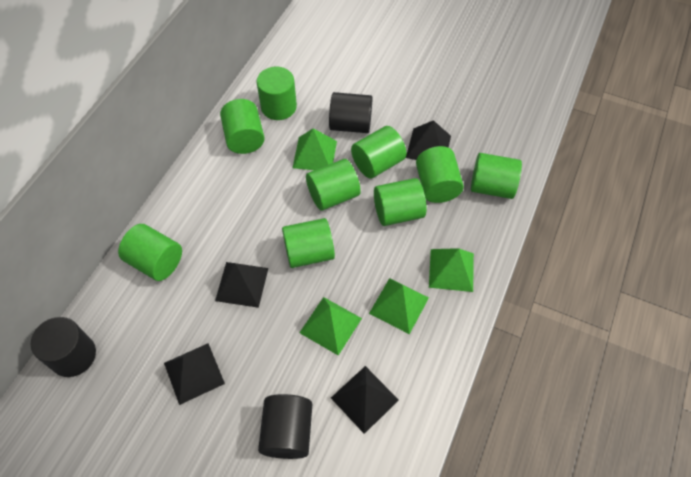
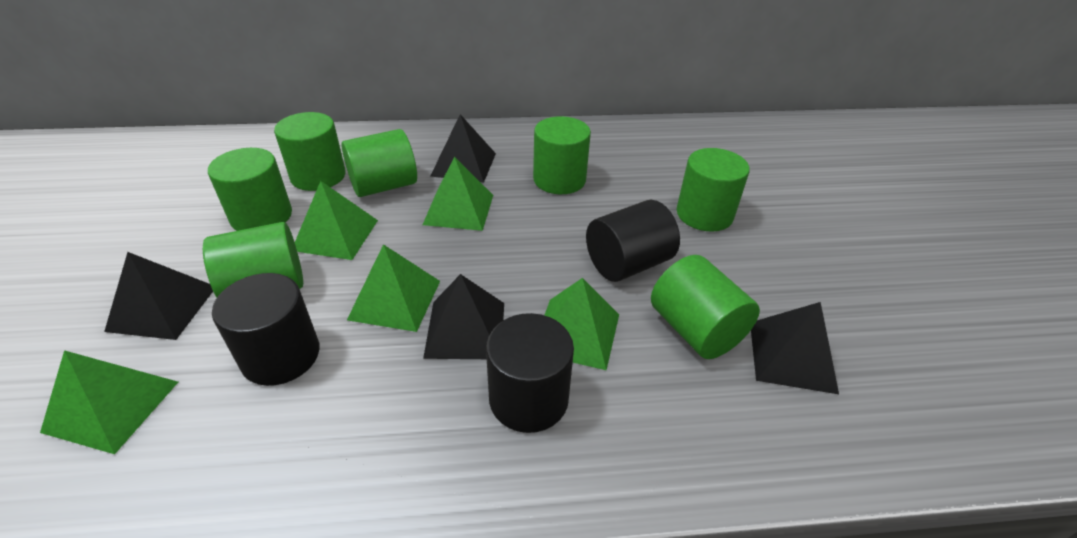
green cylinder: 9 -> 7
green pyramid: 4 -> 5

